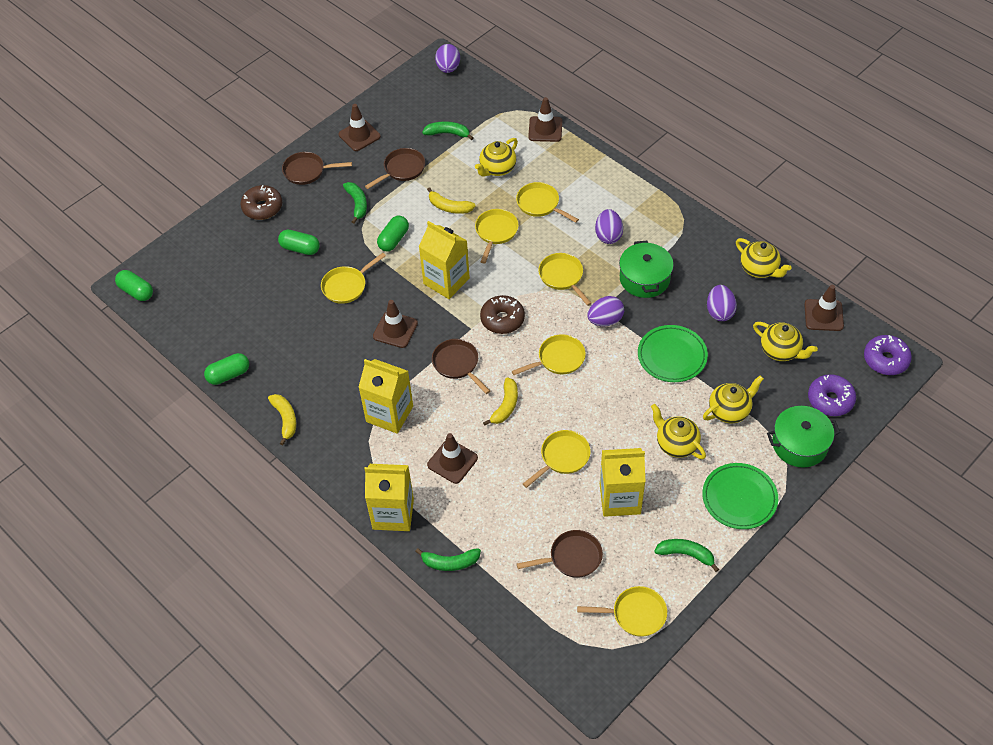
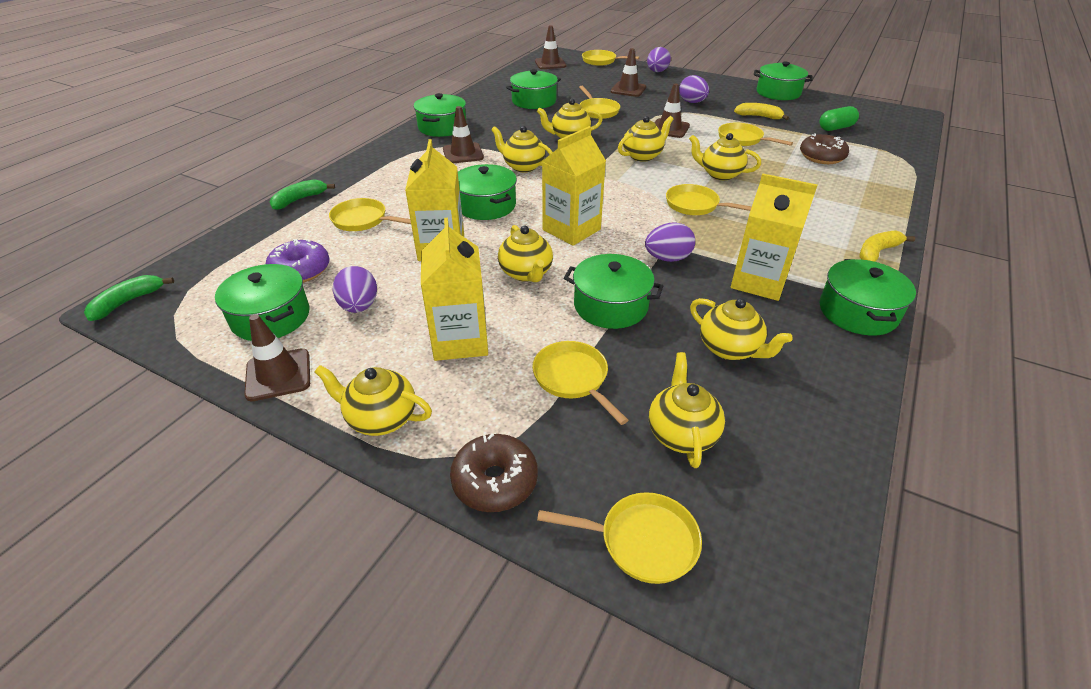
brown pan: 4 -> 0
green banana: 4 -> 2
green capsule: 4 -> 1
green plate: 2 -> 0
green pot: 2 -> 7
purple donut: 2 -> 1
yellow banana: 3 -> 2
yellow teapot: 5 -> 8

